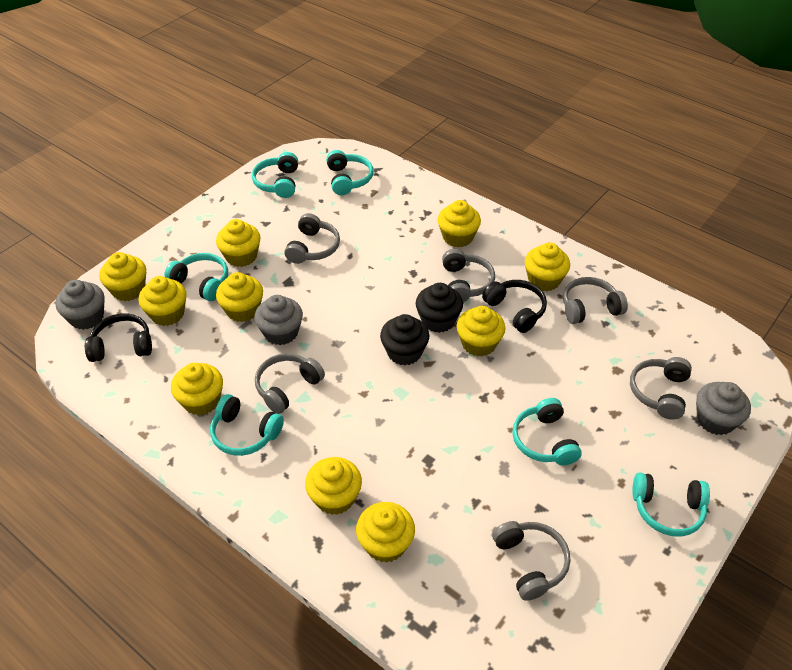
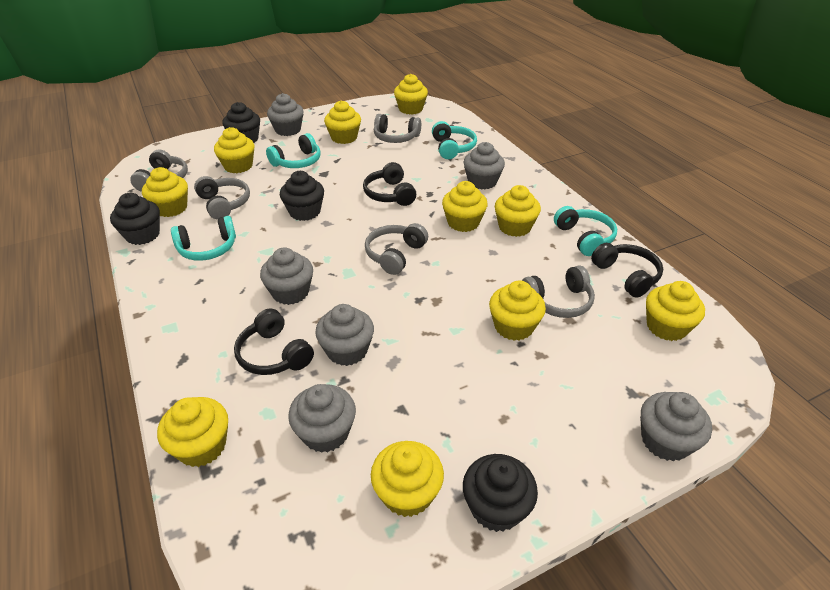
black cupcake: 2 -> 4
black headphones: 2 -> 3
grey cupcake: 3 -> 6
grey headphones: 6 -> 5
turquoise headphones: 6 -> 4

